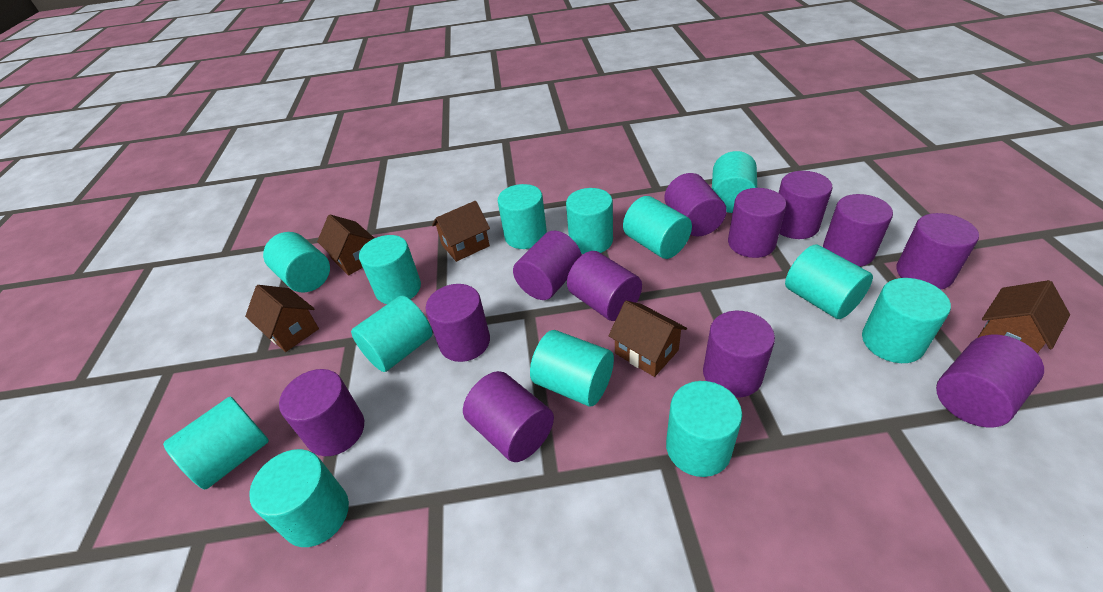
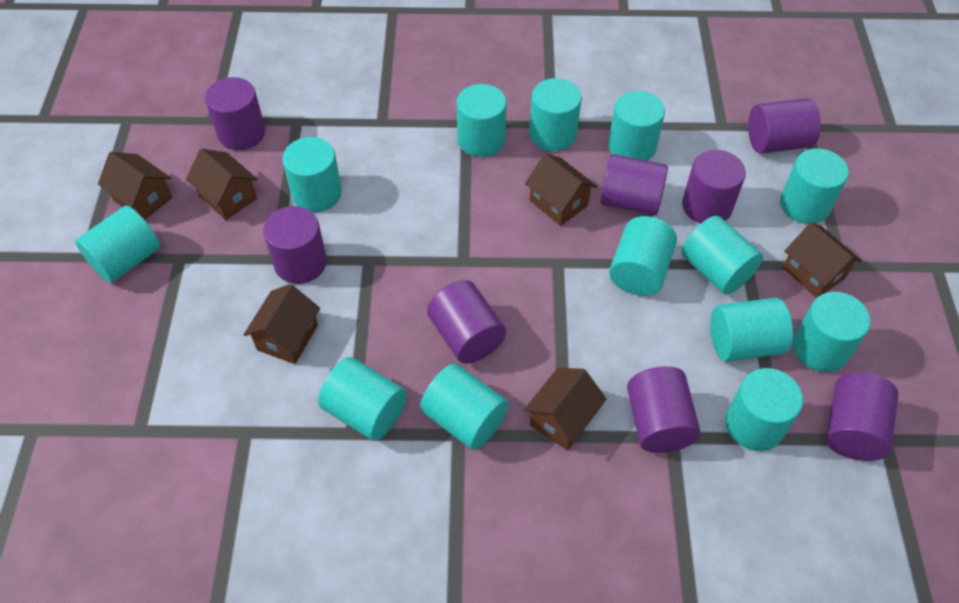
brown house: 5 -> 6
purple cylinder: 12 -> 8

